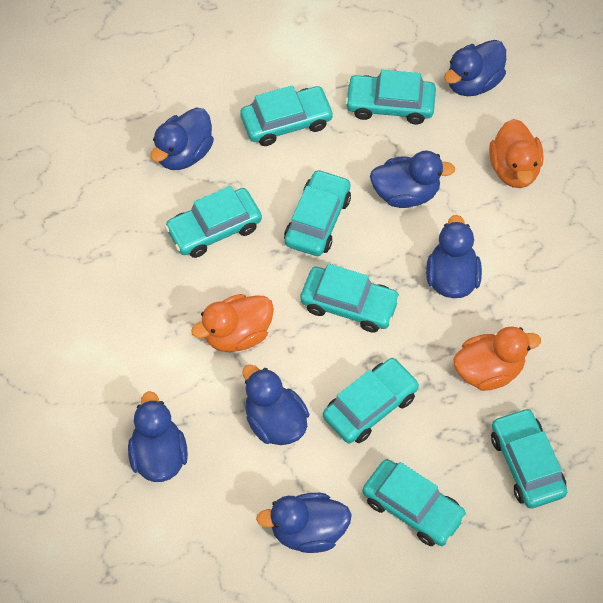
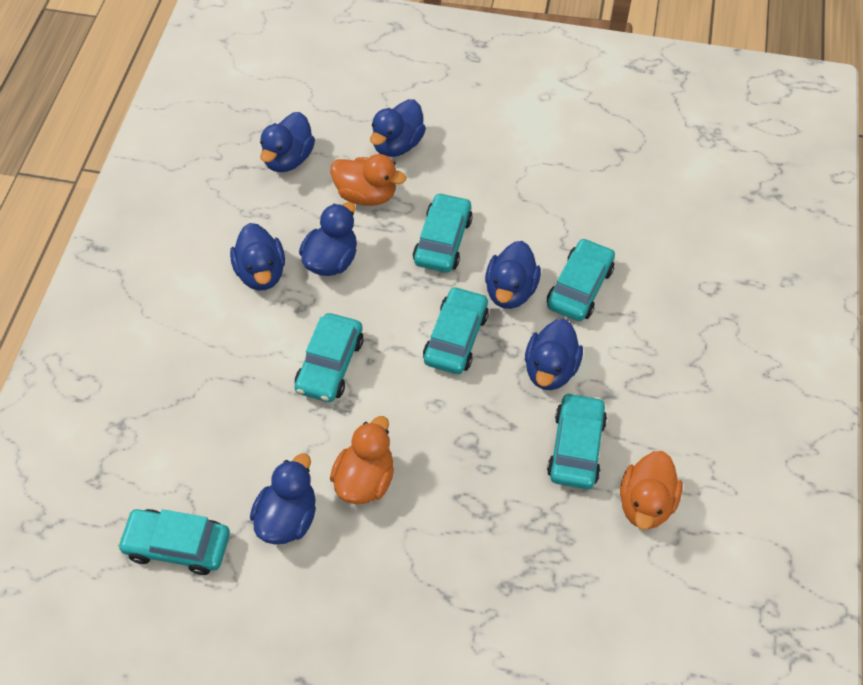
turquoise car: 8 -> 6

